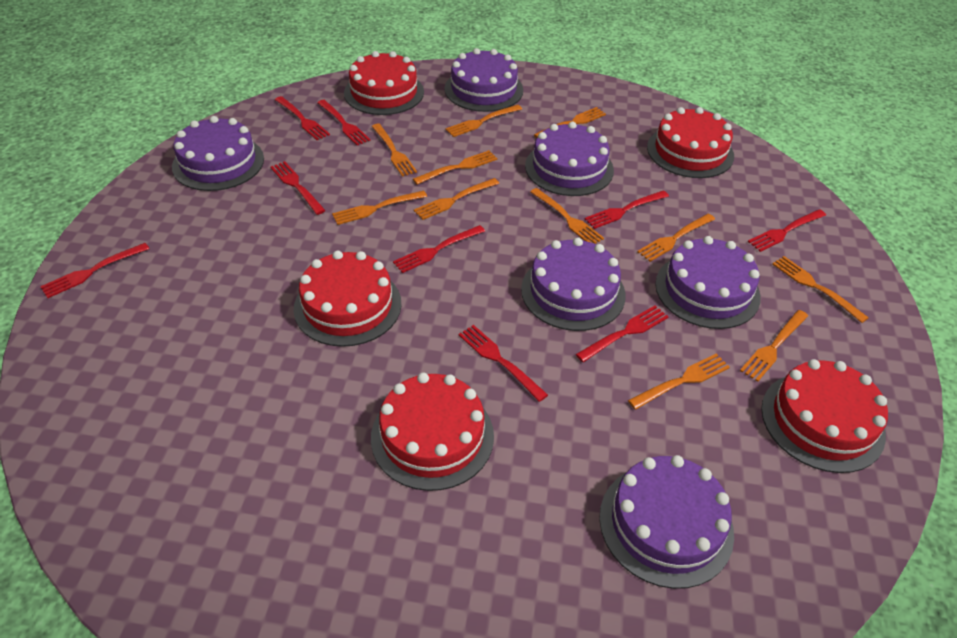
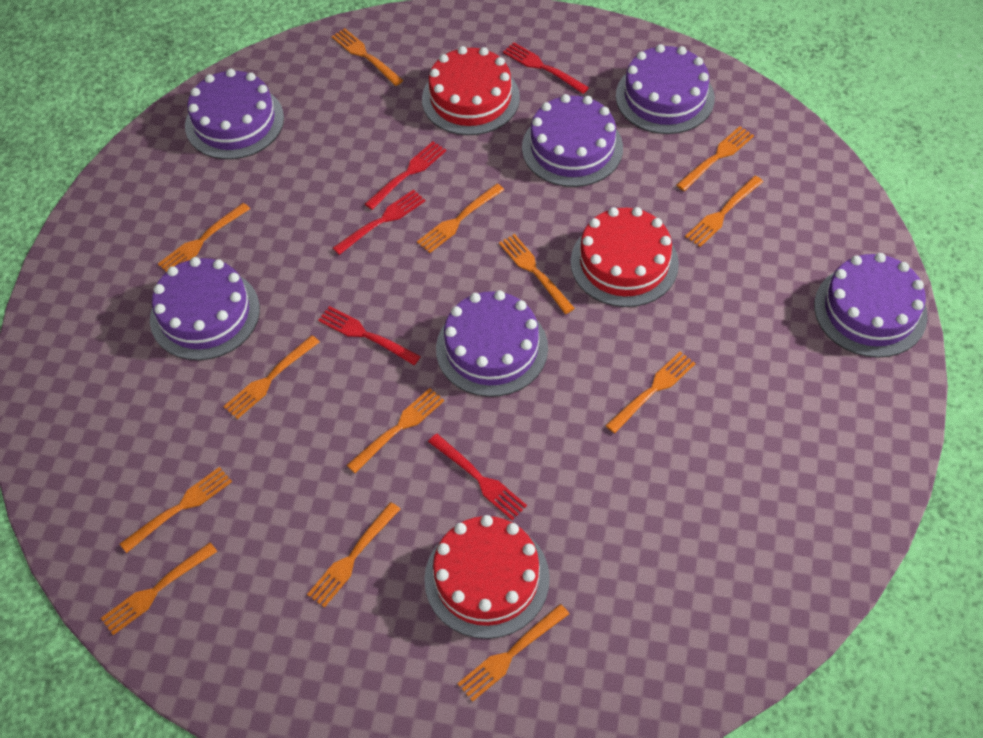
orange fork: 11 -> 13
red cake: 5 -> 3
red fork: 9 -> 5

